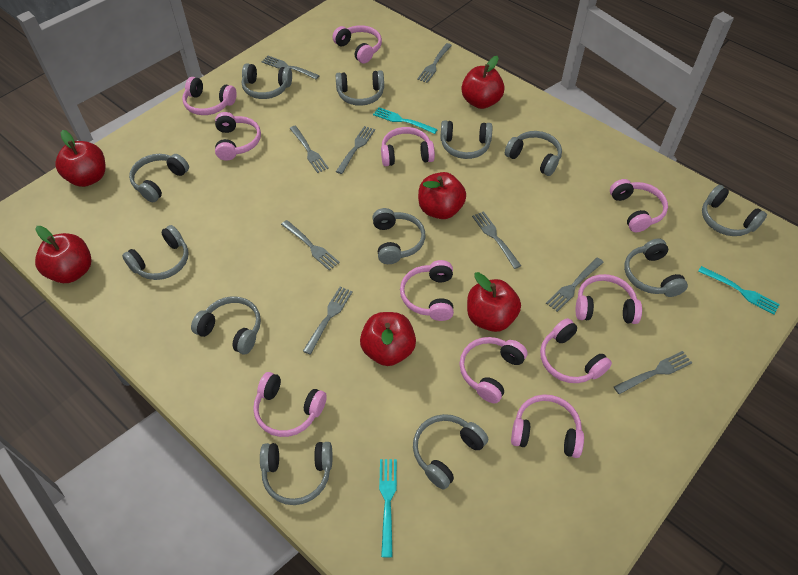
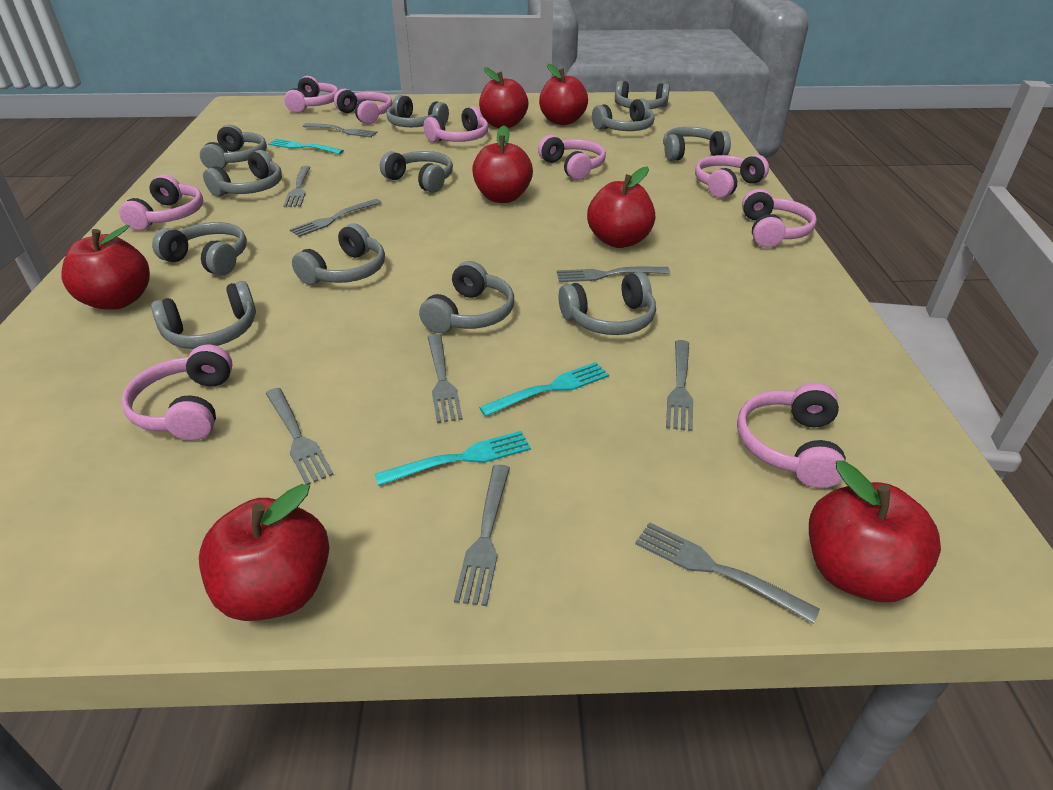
pink headphones: 11 -> 9
red apple: 6 -> 7

